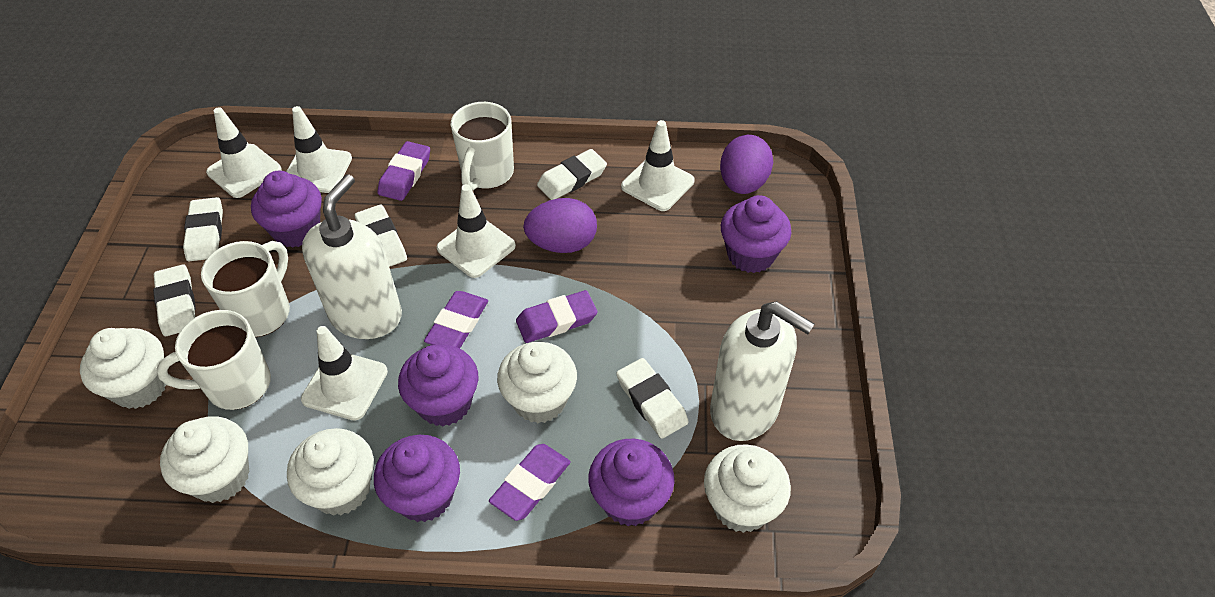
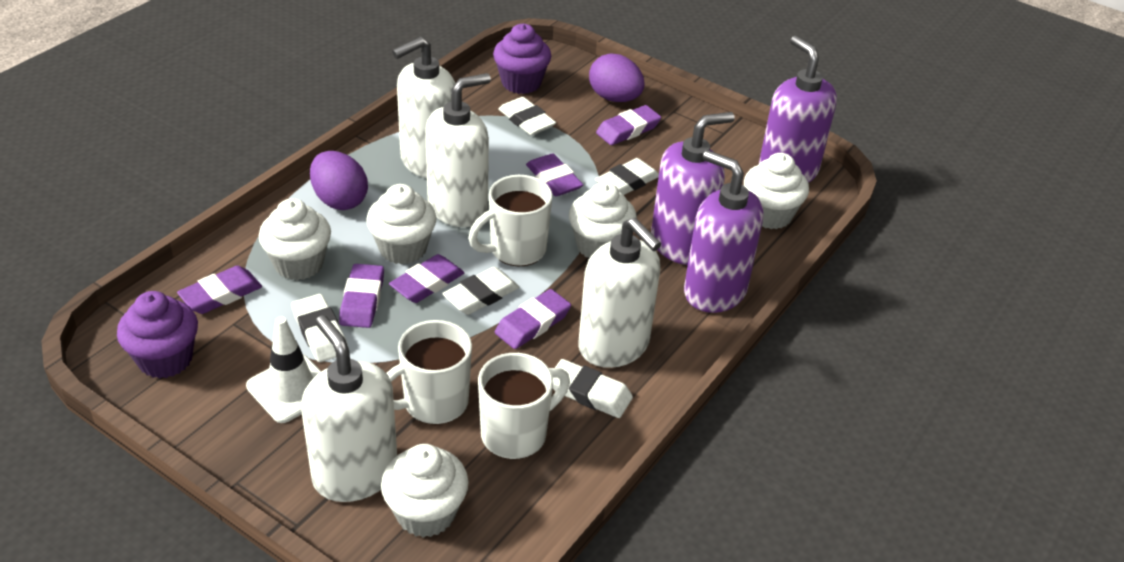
purple cupcake: 5 -> 2
purple eraser: 4 -> 6
purple soap dispenser: 0 -> 3
white soap dispenser: 2 -> 4
white traffic cone: 5 -> 1

